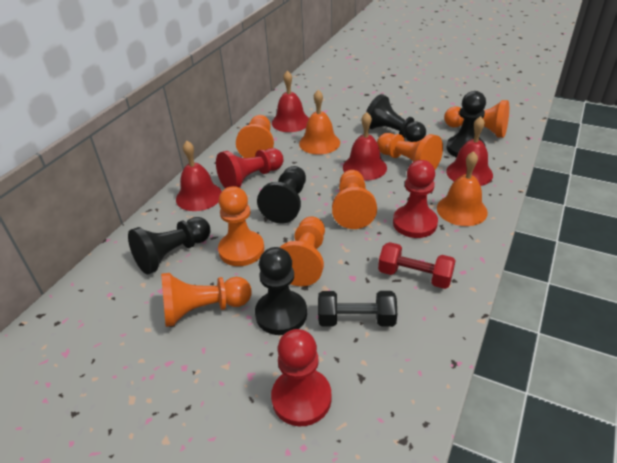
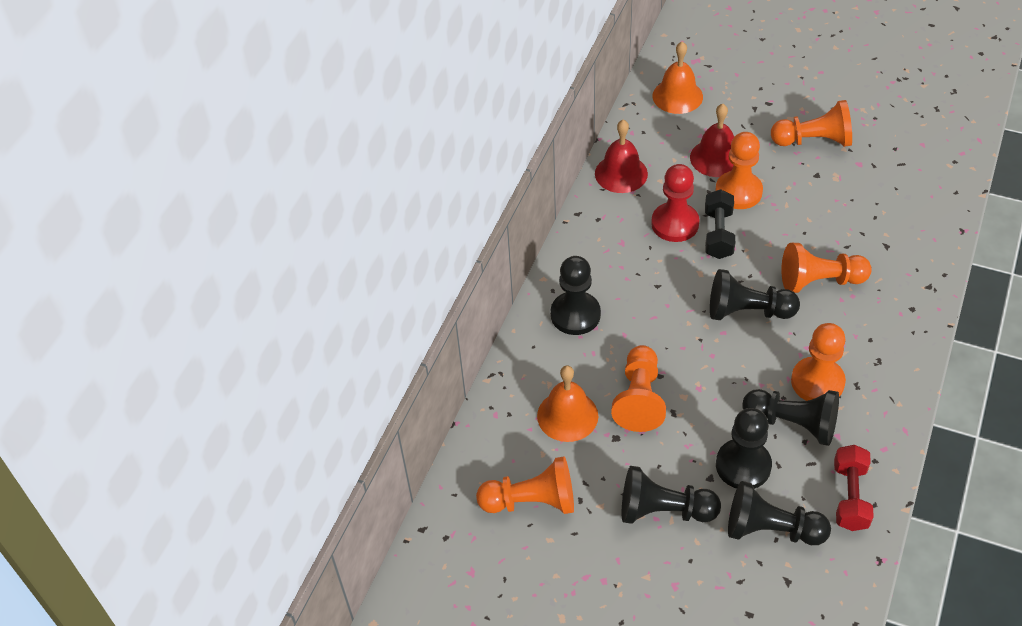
black pawn: 5 -> 6
orange pawn: 7 -> 6
red bell: 4 -> 2
red pawn: 3 -> 1

